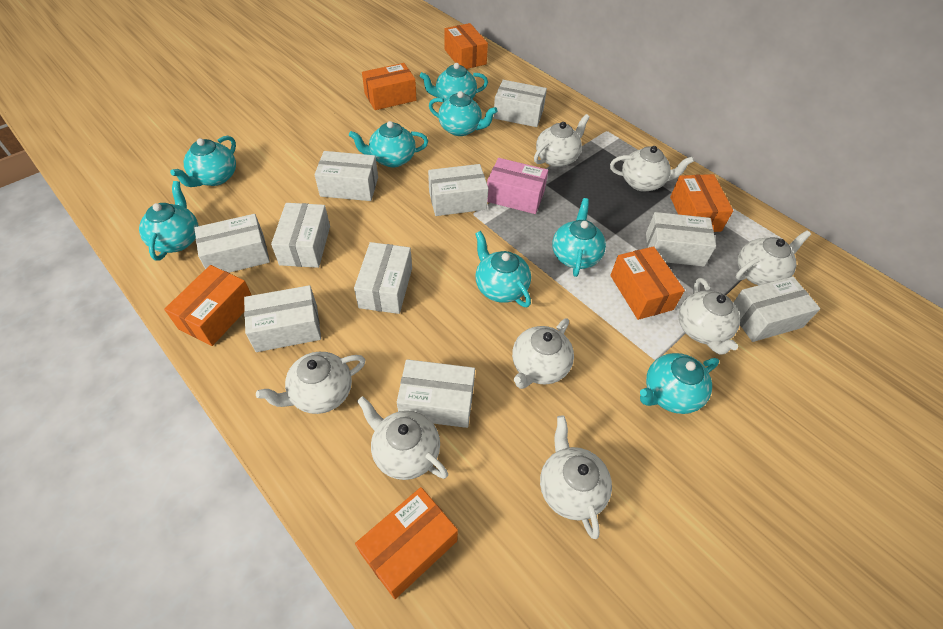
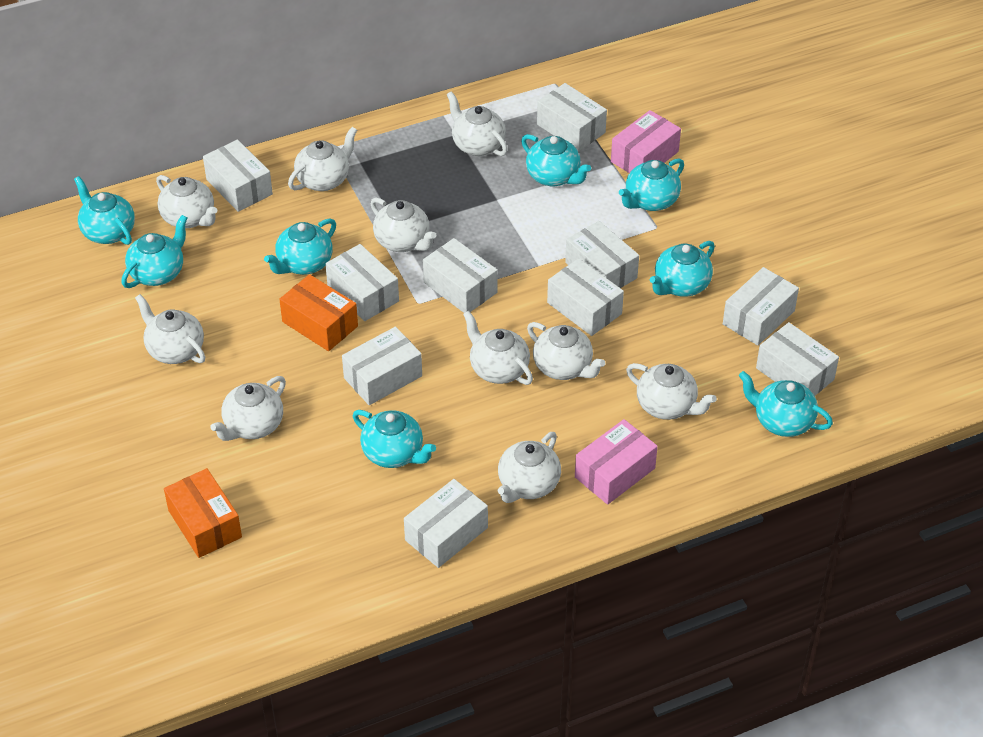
orange box: 6 -> 2
pink box: 1 -> 2
white teapot: 8 -> 10

